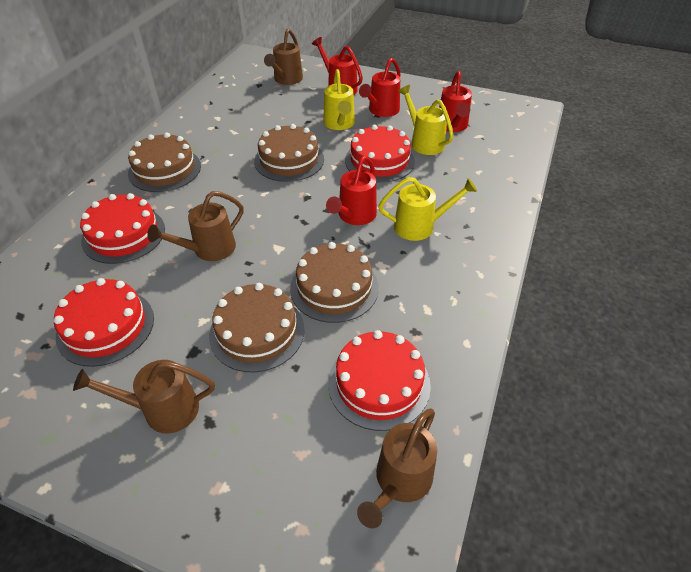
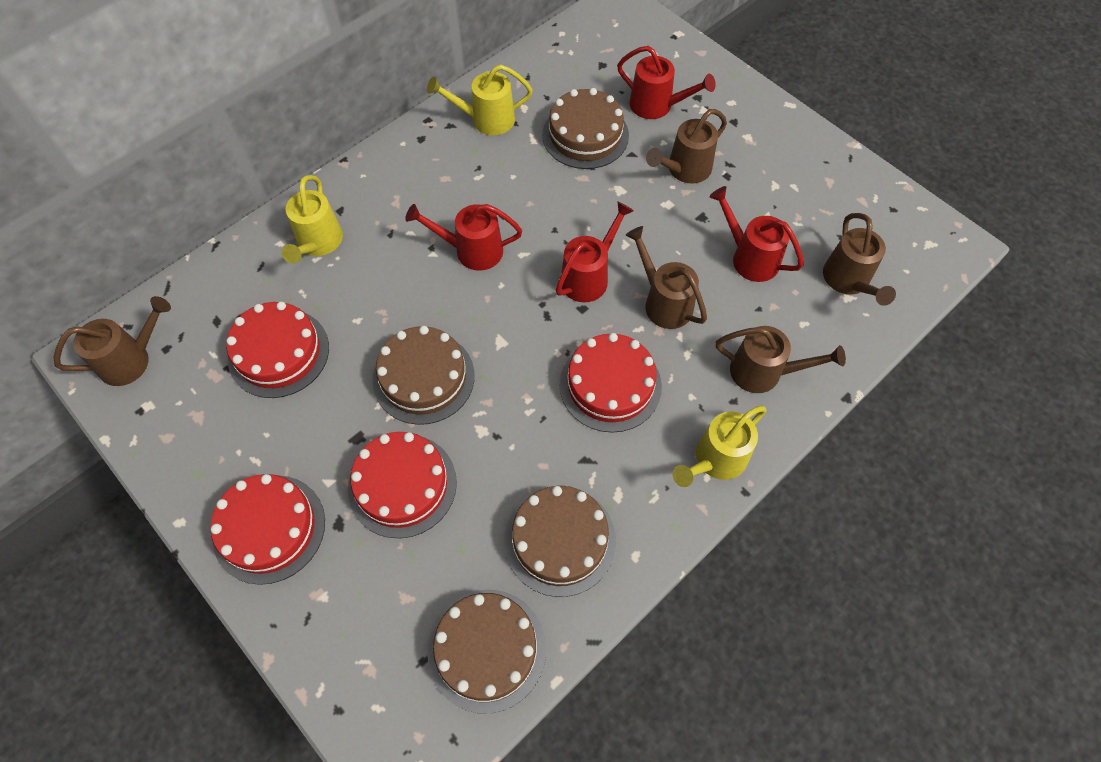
brown watering can: 4 -> 5

